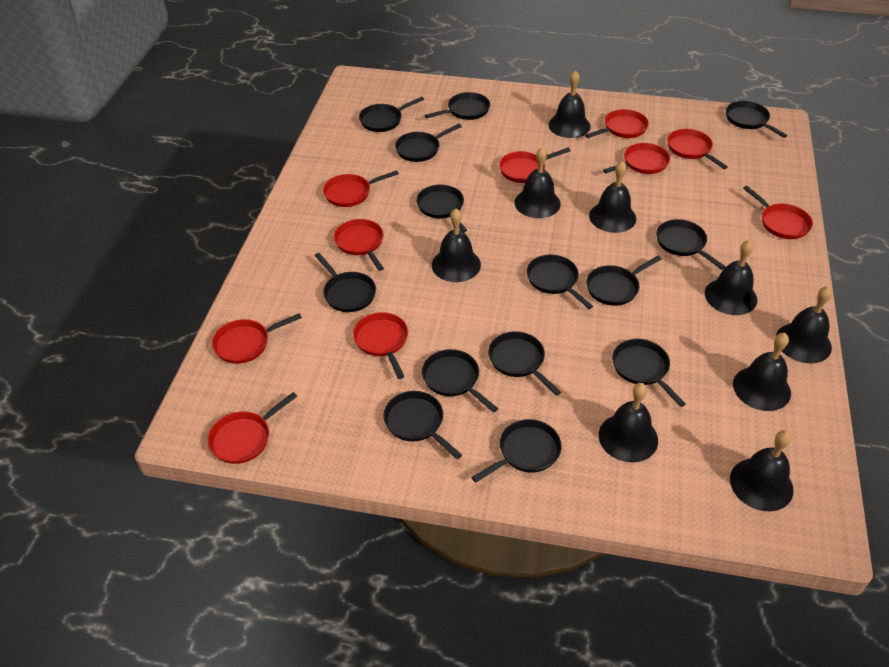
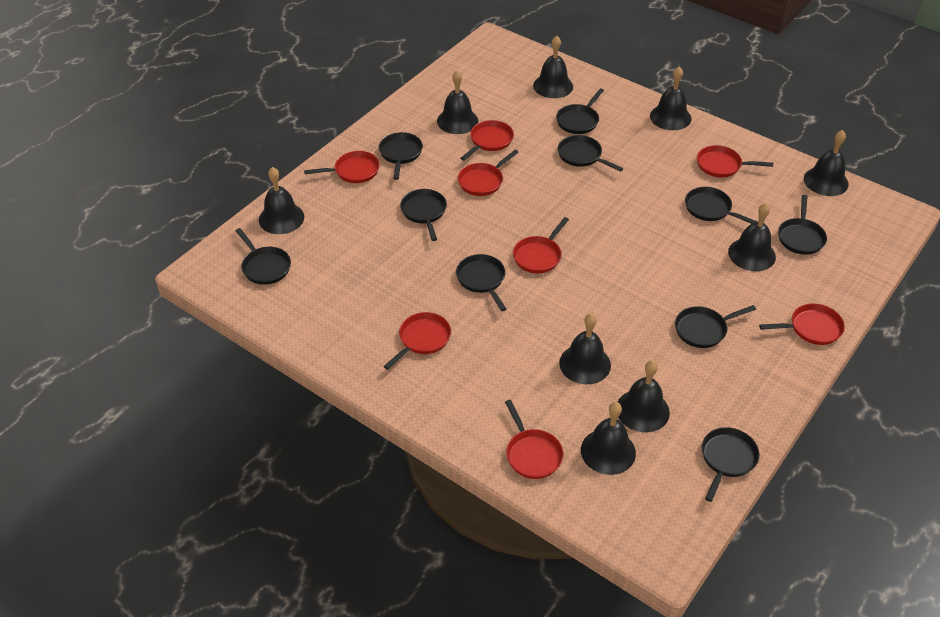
black pan: 14 -> 10
red pan: 10 -> 8

